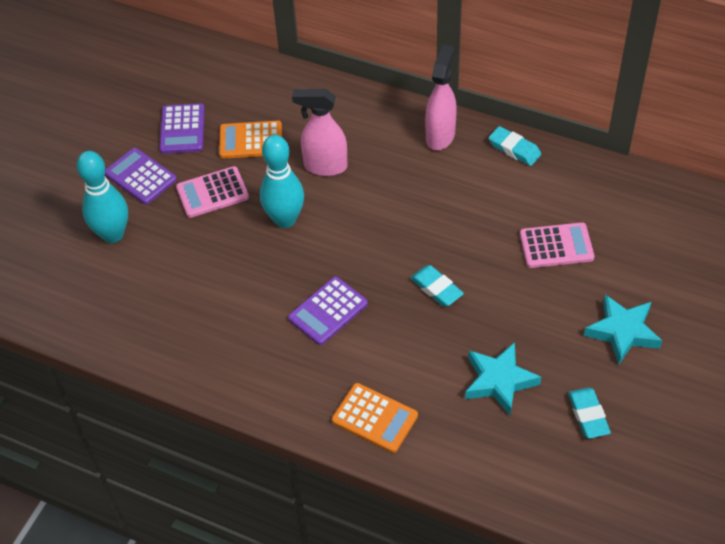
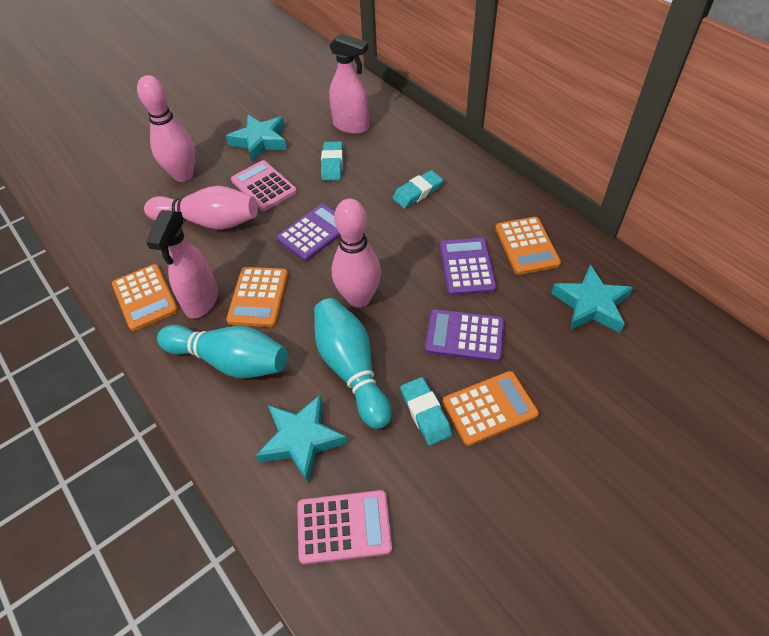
orange calculator: 2 -> 4
pink bowling pin: 0 -> 3
turquoise star: 2 -> 3

